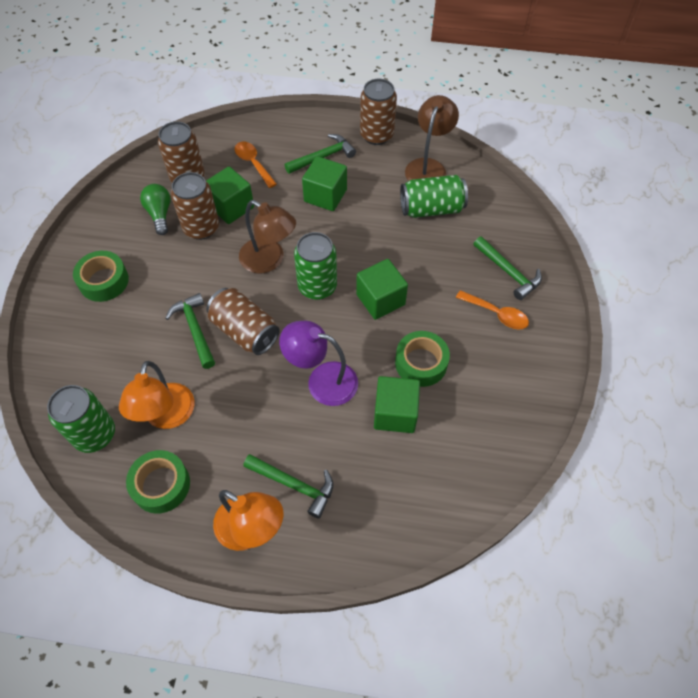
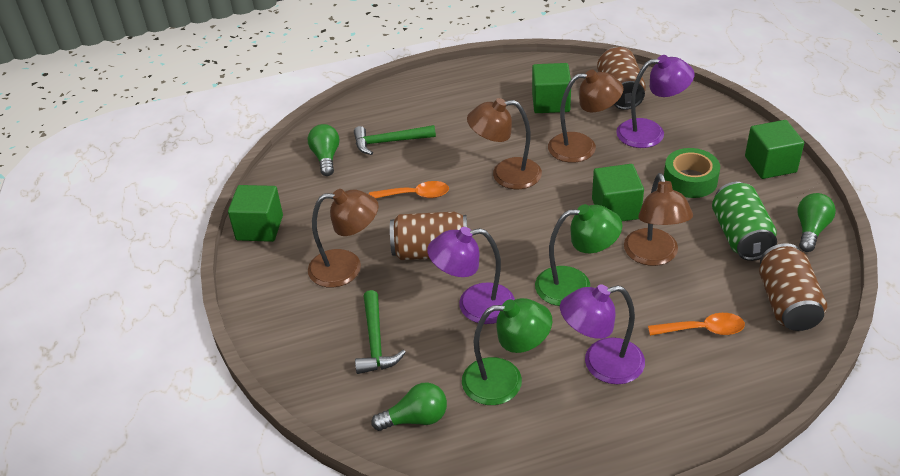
brown can: 4 -> 3
brown lamp: 2 -> 4
green can: 3 -> 1
green hammer: 4 -> 2
green lamp: 0 -> 2
green light bulb: 1 -> 3
green tape: 3 -> 1
orange lamp: 2 -> 0
purple lamp: 1 -> 3

